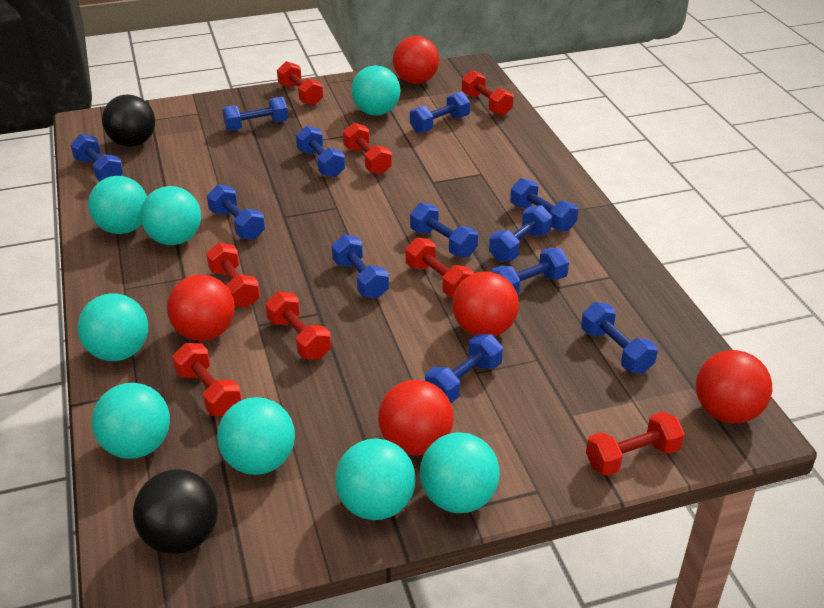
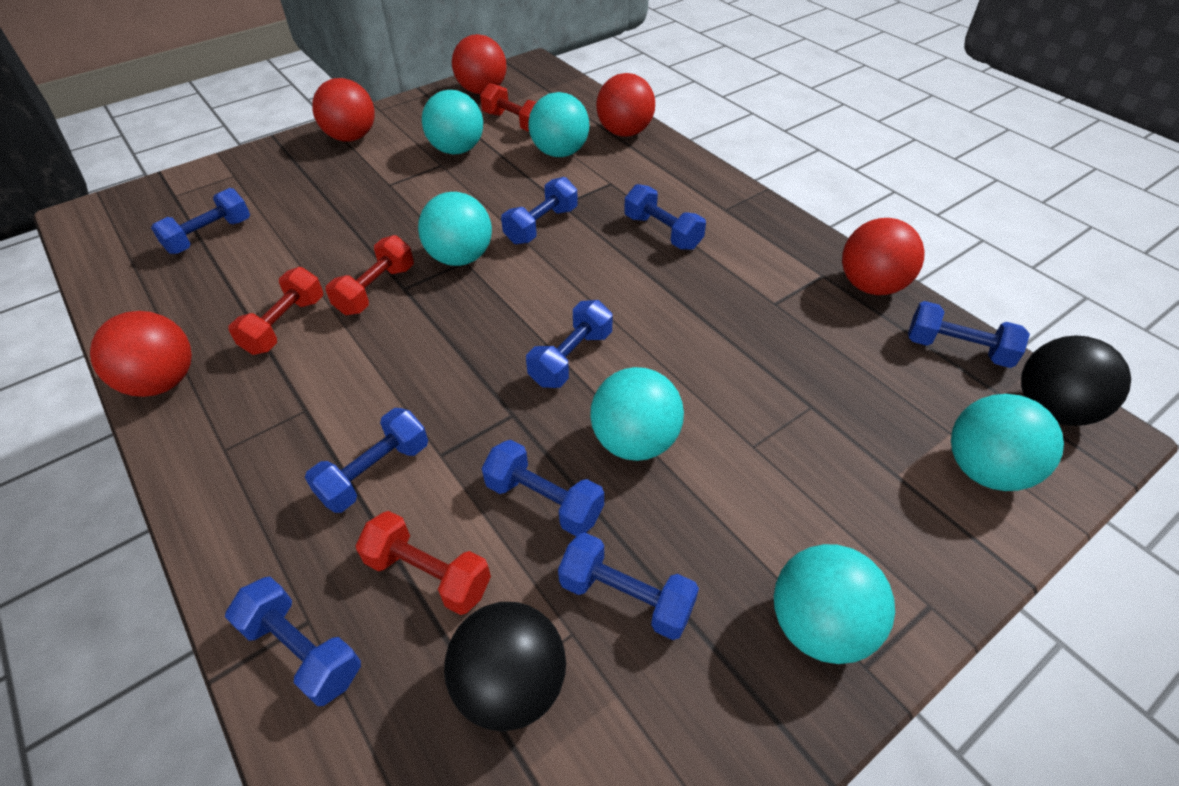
blue dumbbell: 12 -> 9
red dumbbell: 8 -> 4
turquoise ball: 8 -> 6

